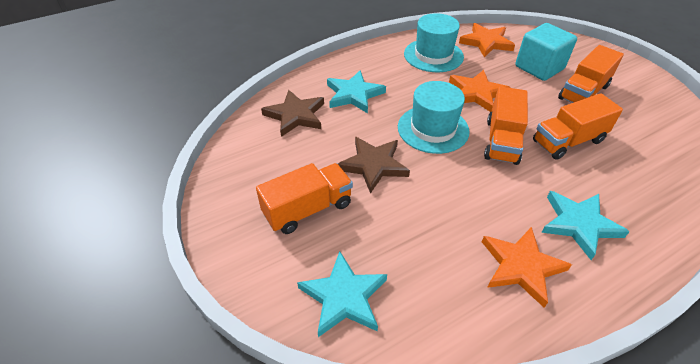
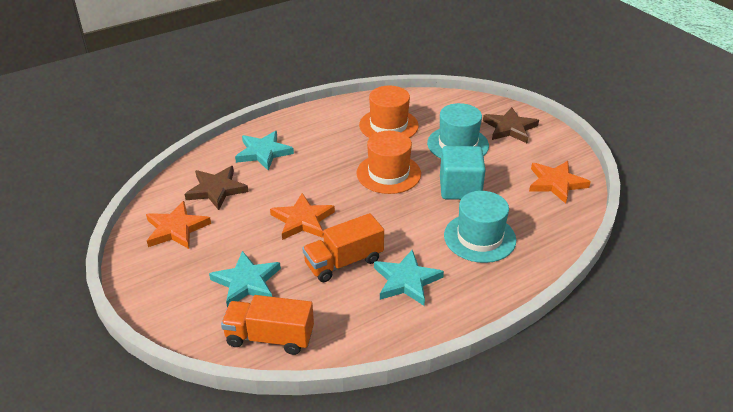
orange hat: 0 -> 2
orange truck: 4 -> 2

